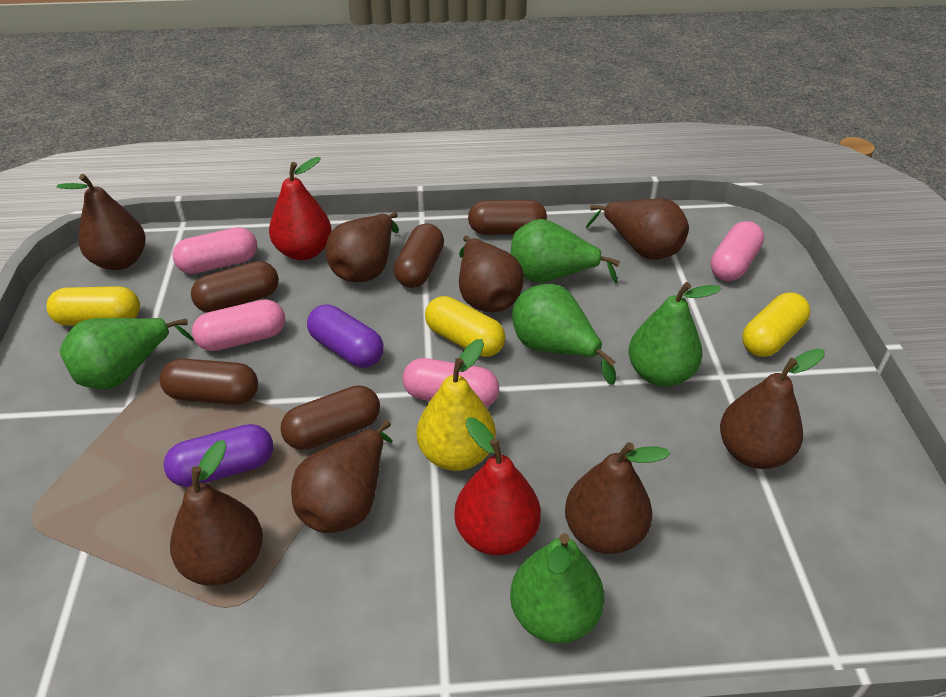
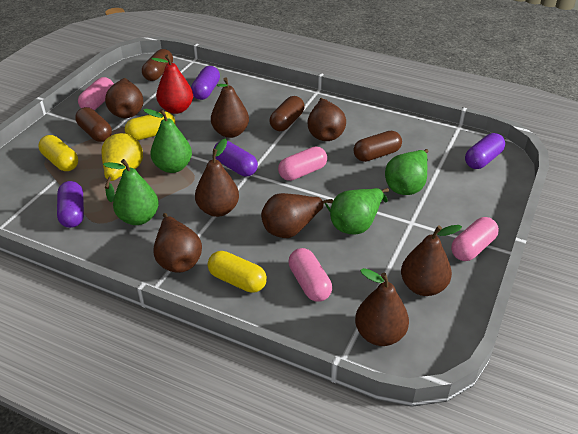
brown capsule: 5 -> 4
green pear: 5 -> 4
purple capsule: 2 -> 4
red pear: 2 -> 1

